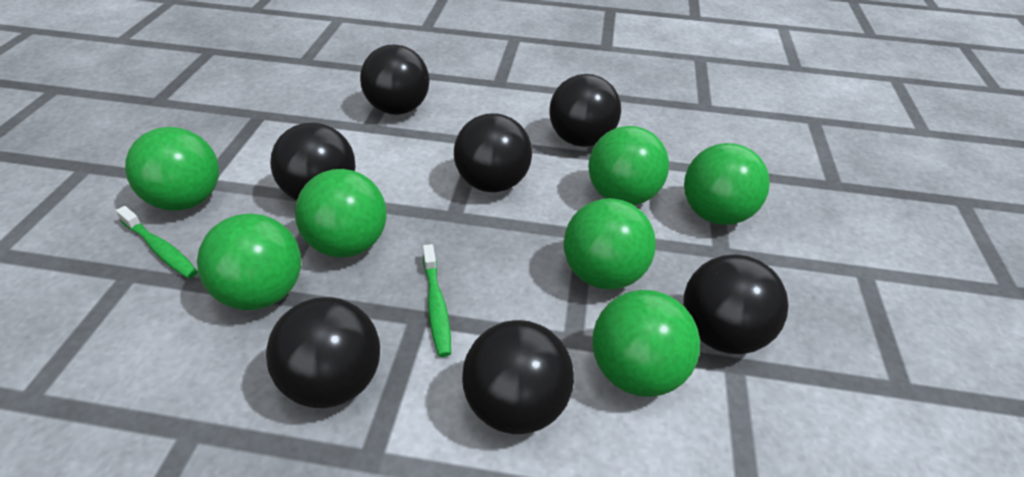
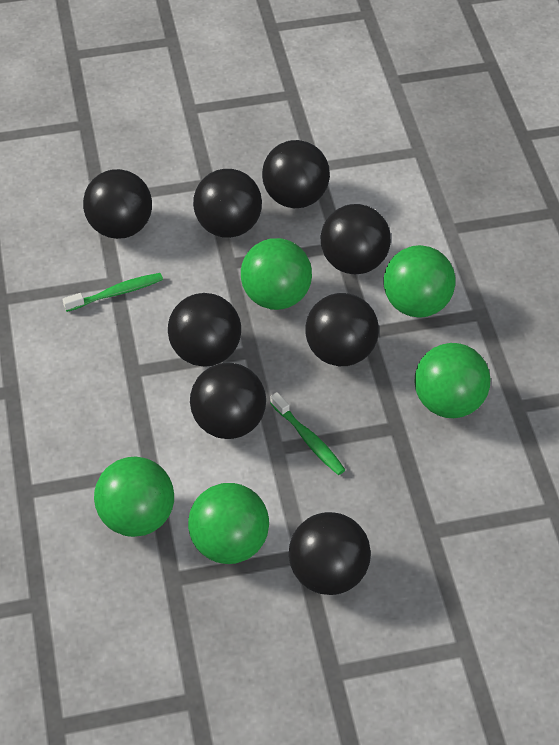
black ball: 7 -> 8
green ball: 7 -> 5

